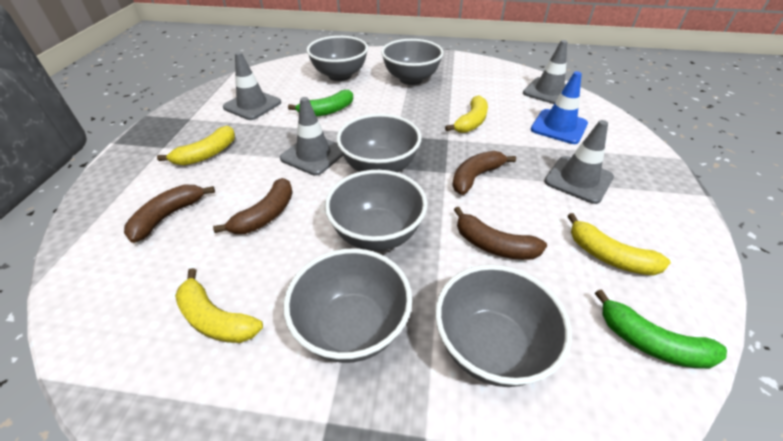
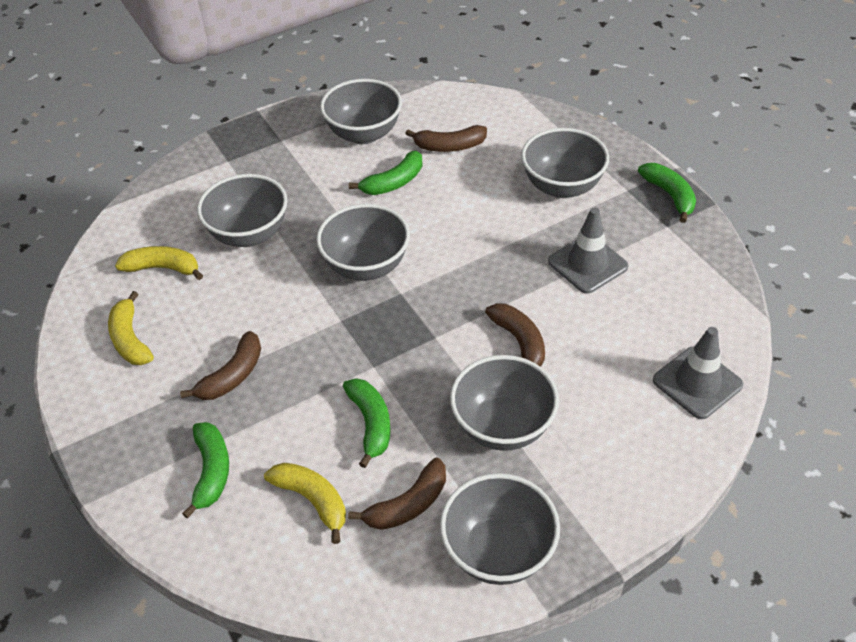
blue traffic cone: 1 -> 0
green banana: 2 -> 4
grey traffic cone: 4 -> 2
yellow banana: 4 -> 3

